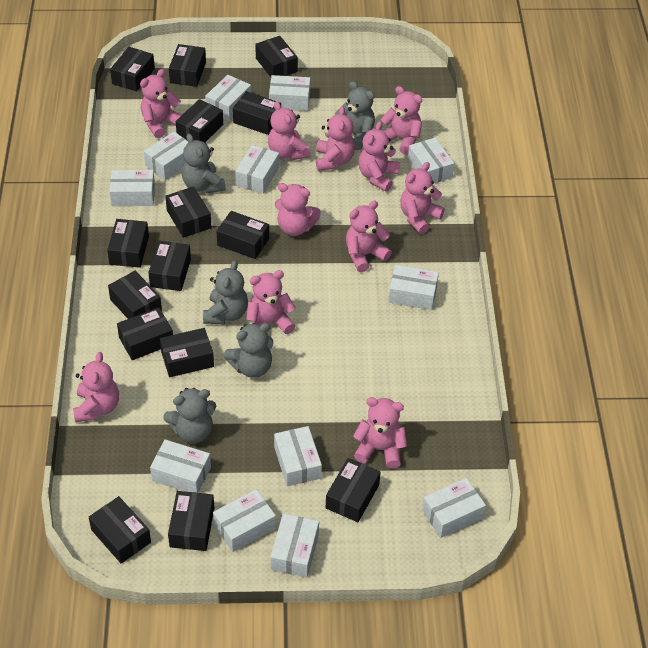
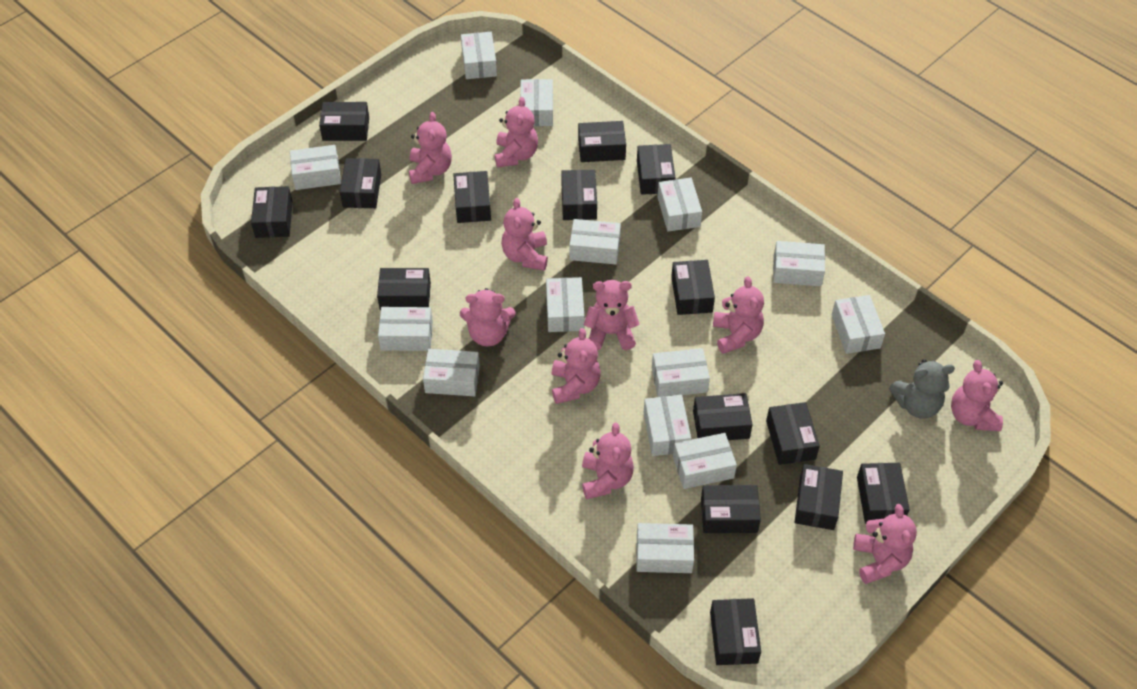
grey teddy bear: 5 -> 1
pink teddy bear: 11 -> 10
white box: 12 -> 14

